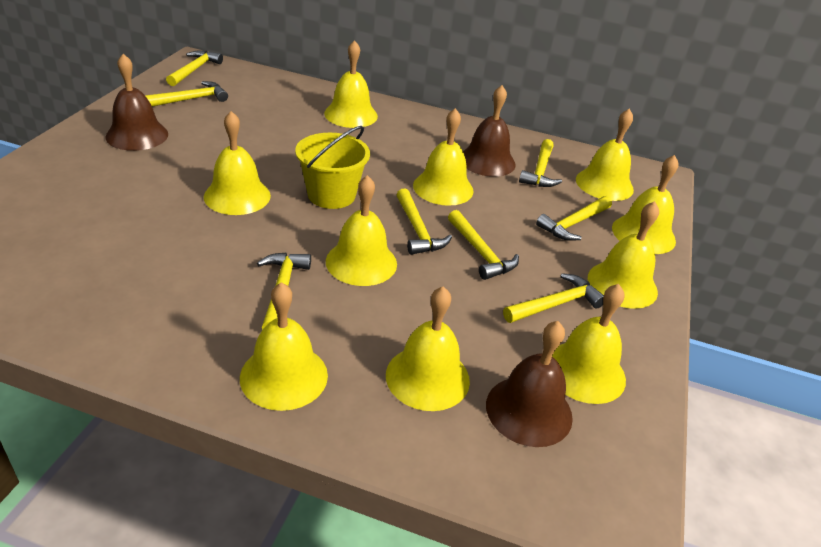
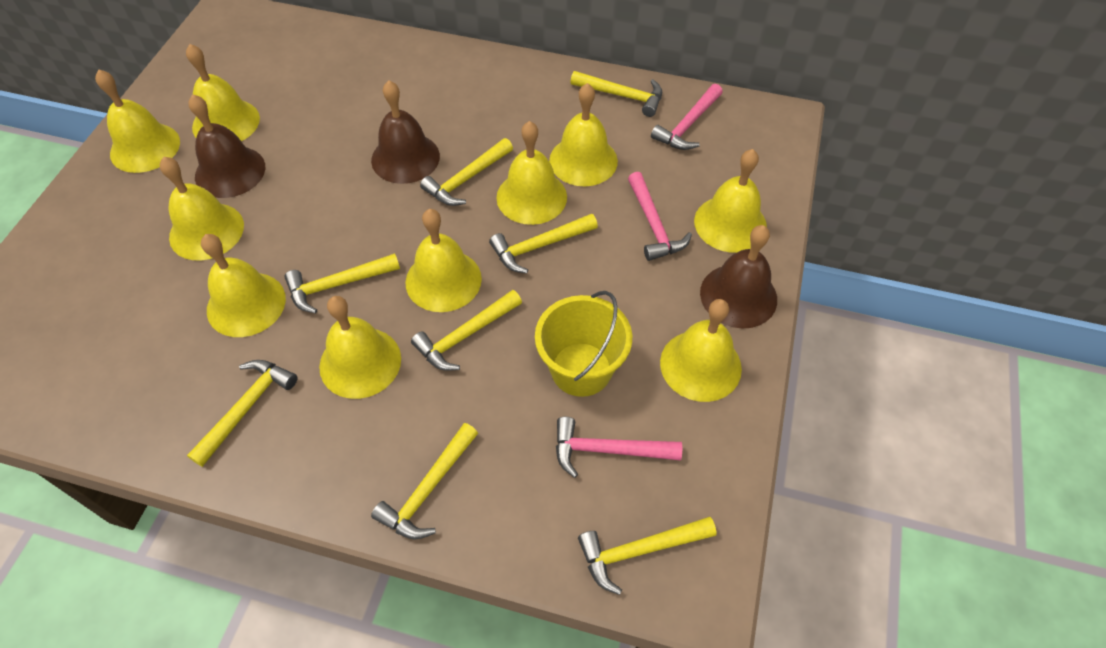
pink hammer: 0 -> 3

